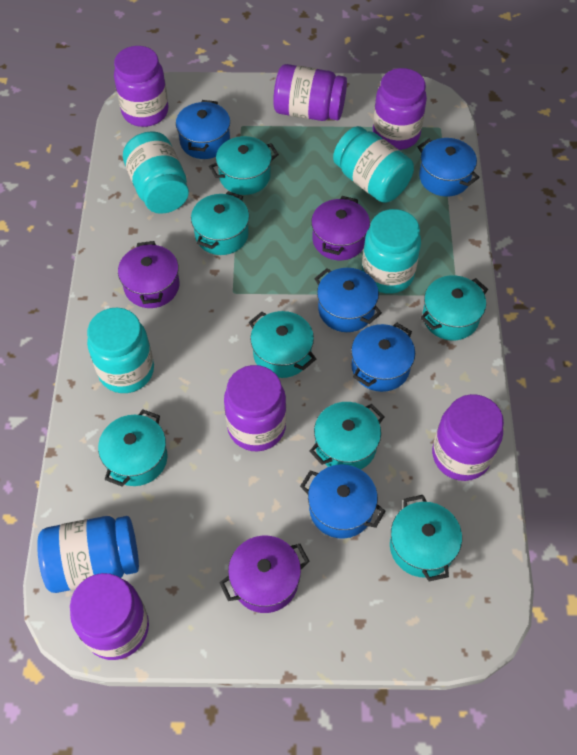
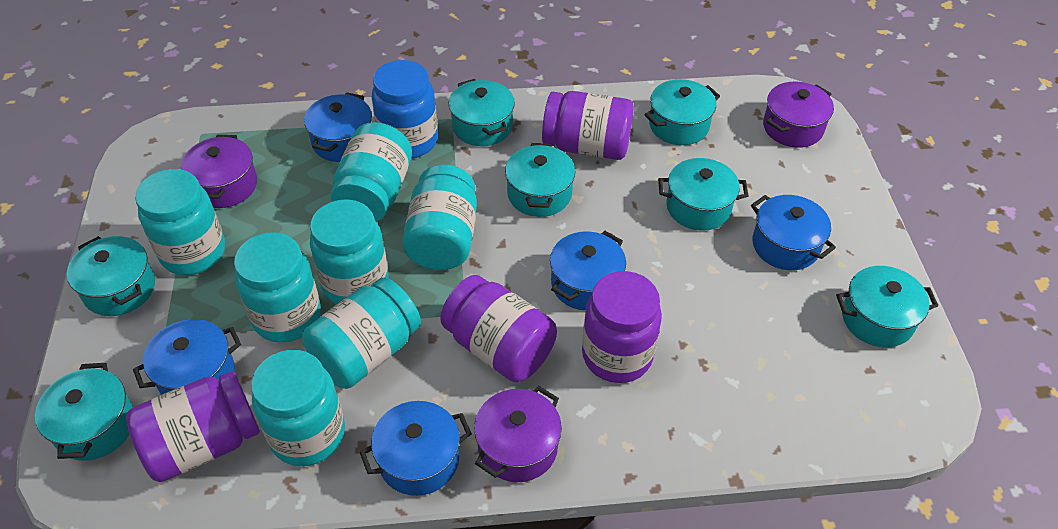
purple jar: 6 -> 4
turquoise jar: 4 -> 7

